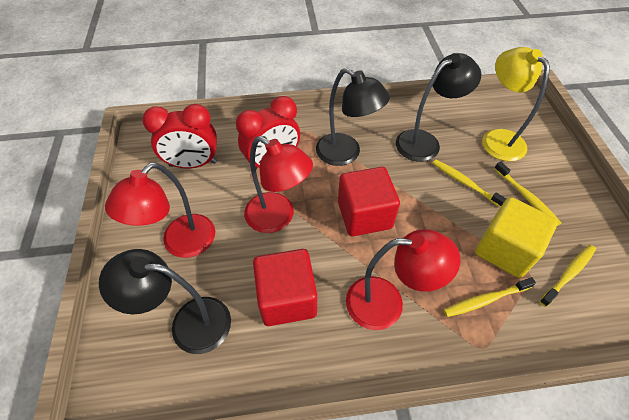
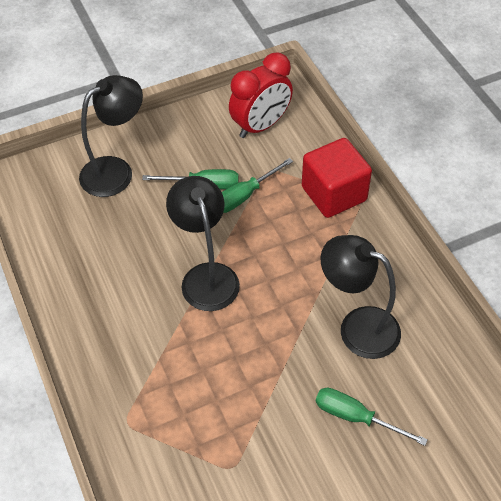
green screwdriver: 0 -> 3
red clock: 2 -> 1
red cube: 2 -> 1
red lamp: 3 -> 0
yellow cube: 1 -> 0
yellow lamp: 1 -> 0
yellow toothbrush: 4 -> 0

